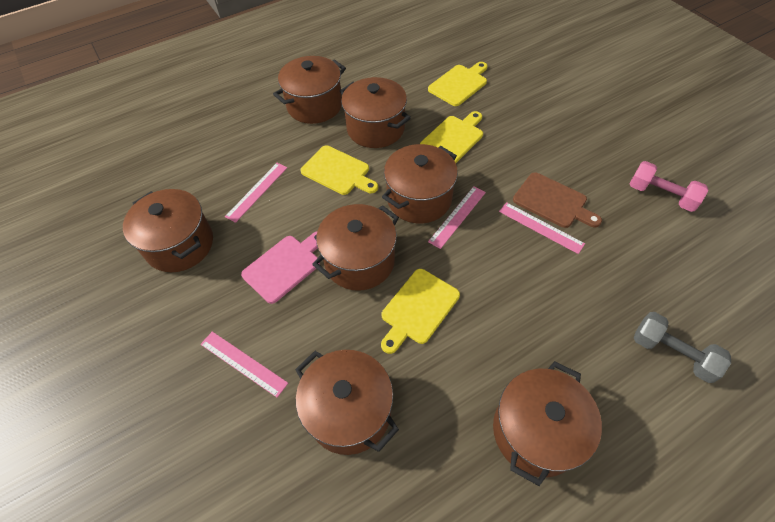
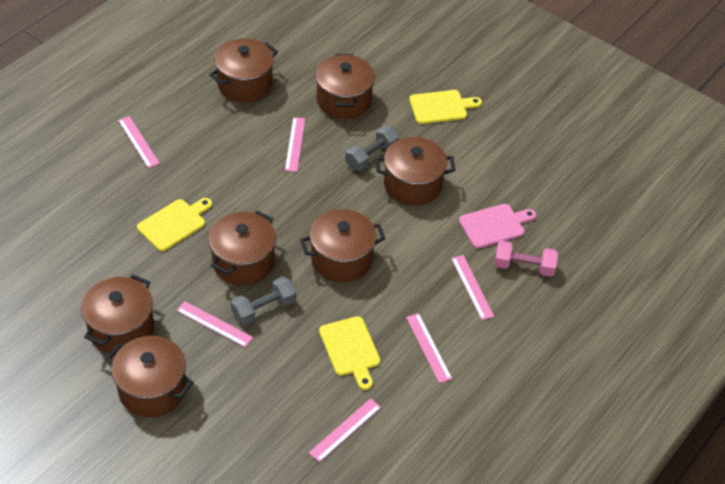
brown cutting board: 1 -> 0
grey dumbbell: 1 -> 2
pink ruler: 4 -> 6
yellow cutting board: 4 -> 3

